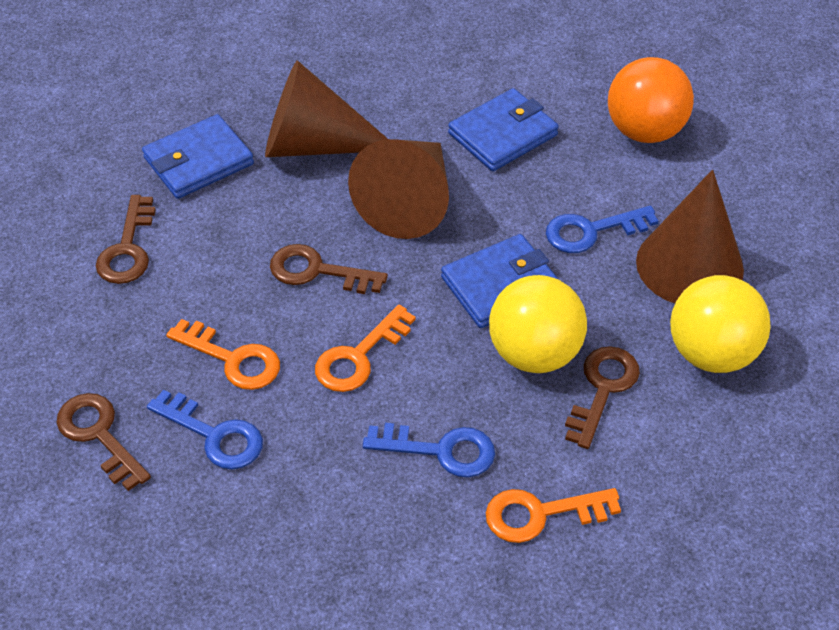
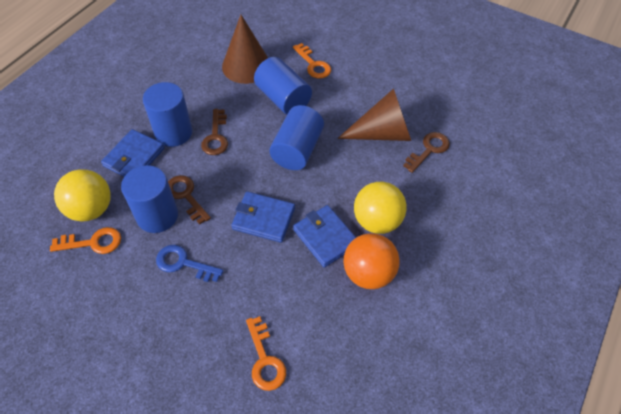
blue cylinder: 0 -> 4
blue key: 3 -> 1
brown cone: 3 -> 2
brown key: 4 -> 3

